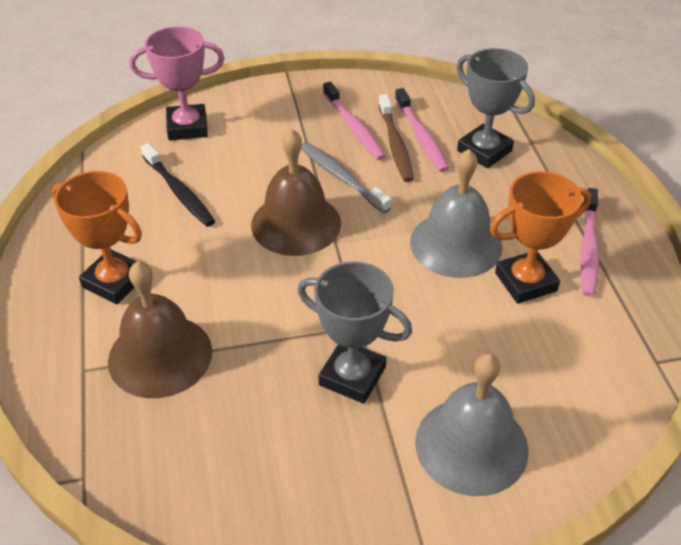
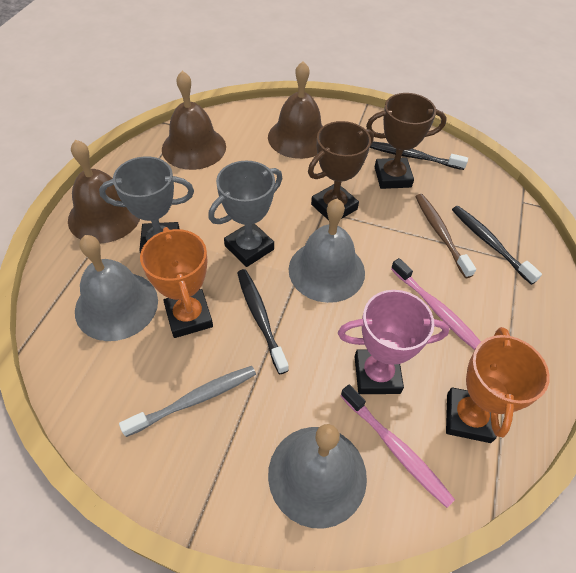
black toothbrush: 1 -> 3
brown bell: 2 -> 3
brown trophy: 0 -> 2
grey bell: 2 -> 3
pink toothbrush: 3 -> 2

